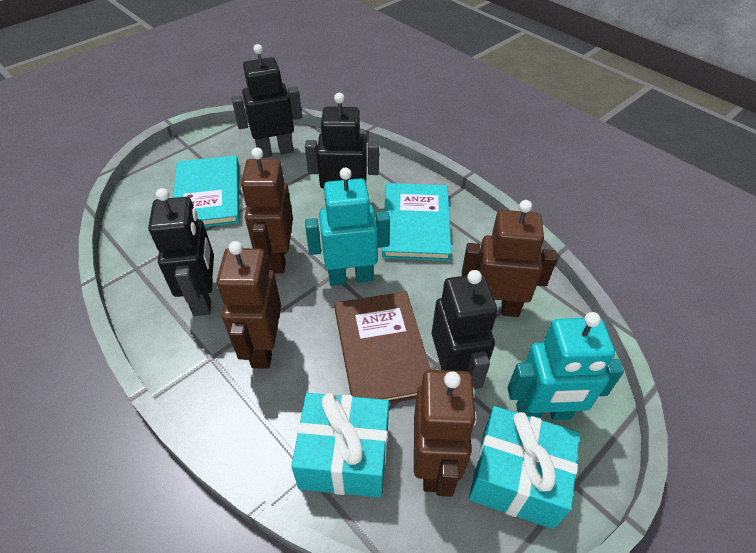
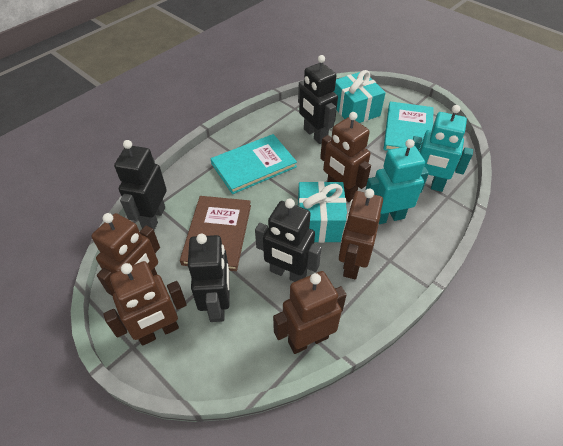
brown robot: 4 -> 5

